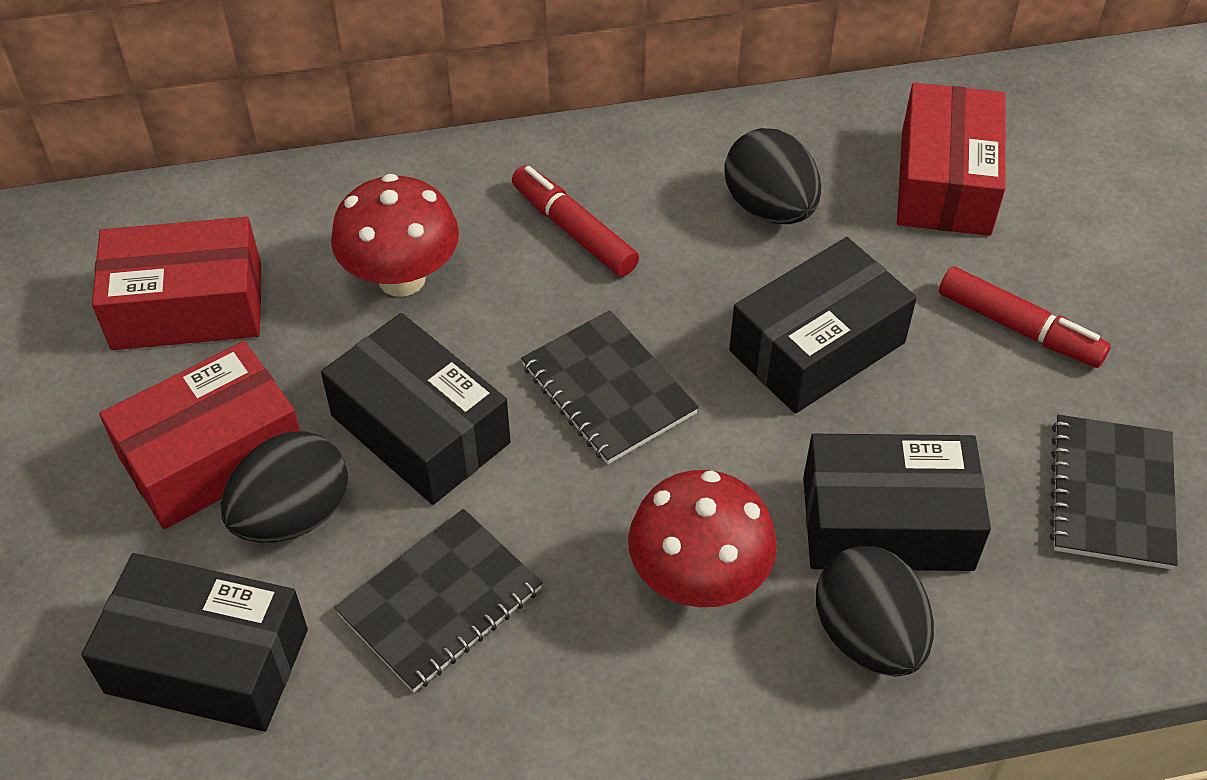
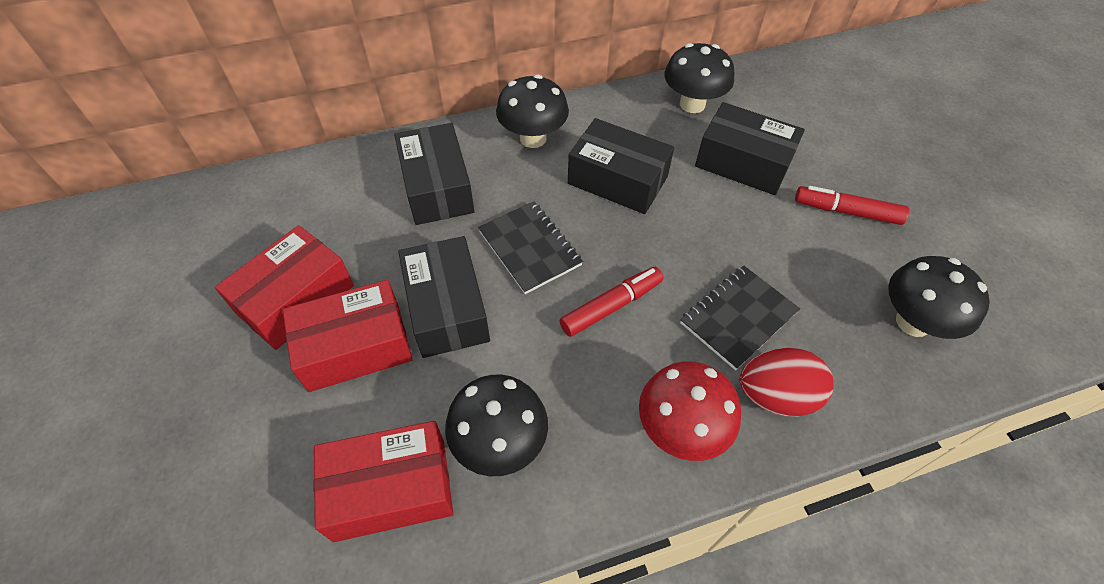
black egg: 3 -> 0
black mushroom: 0 -> 4
black notebook: 3 -> 2
red egg: 0 -> 1
red mushroom: 2 -> 1

